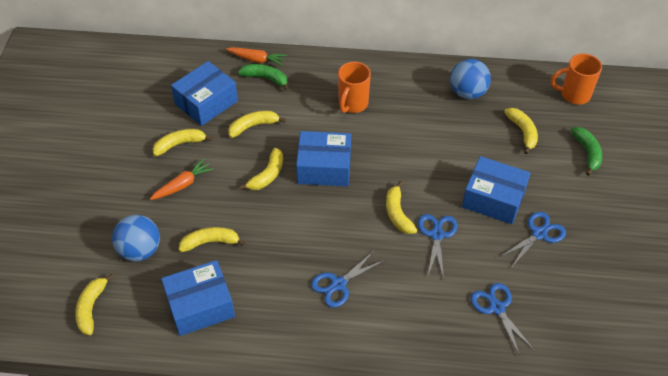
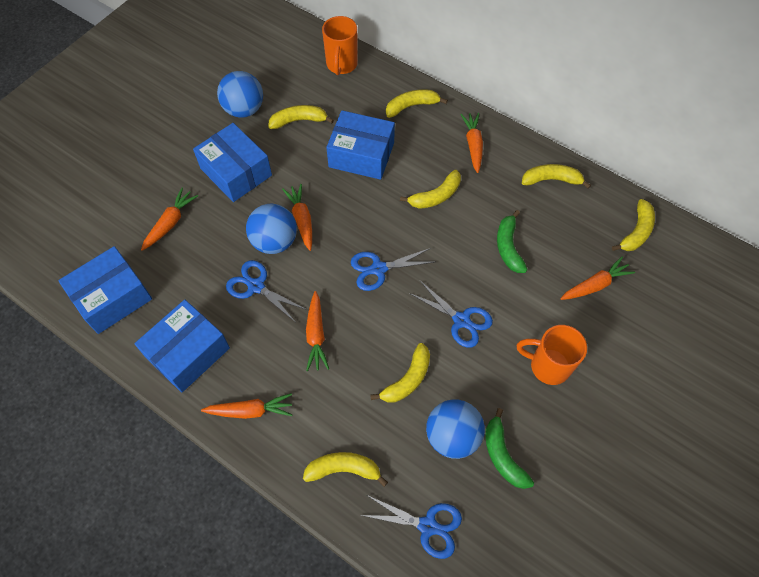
blue ball: 2 -> 3
orange carrot: 2 -> 6

